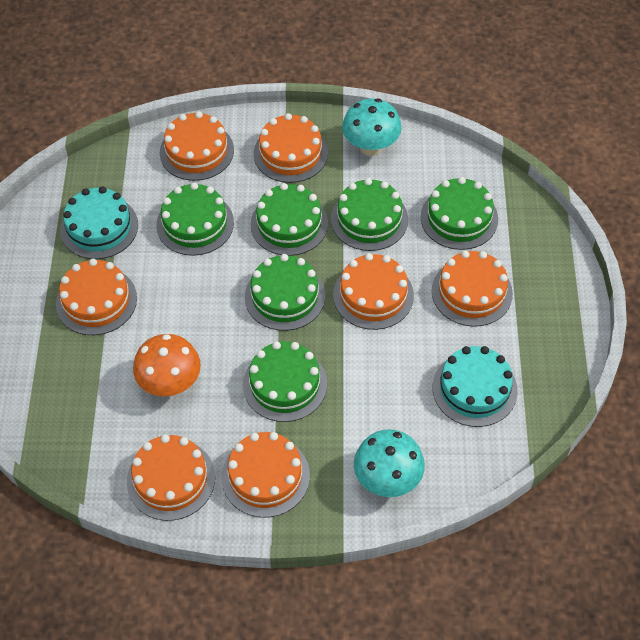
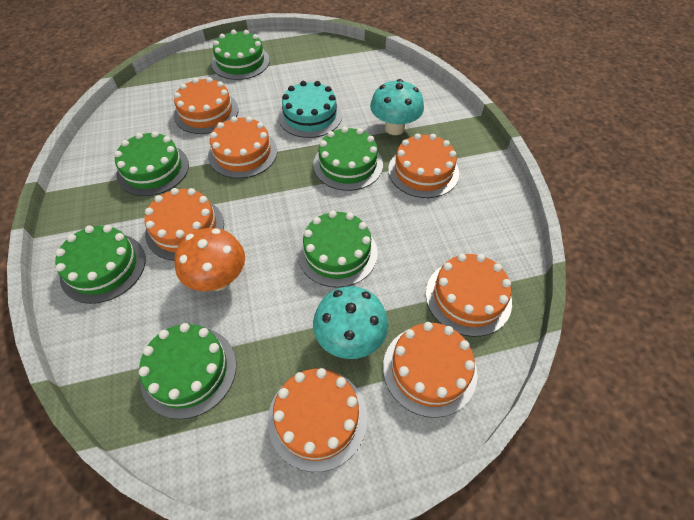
turquoise cake: 2 -> 1

